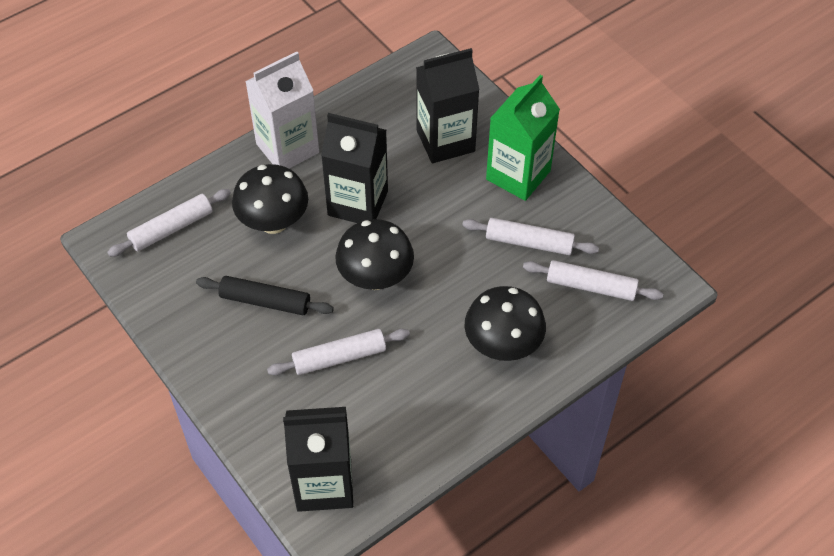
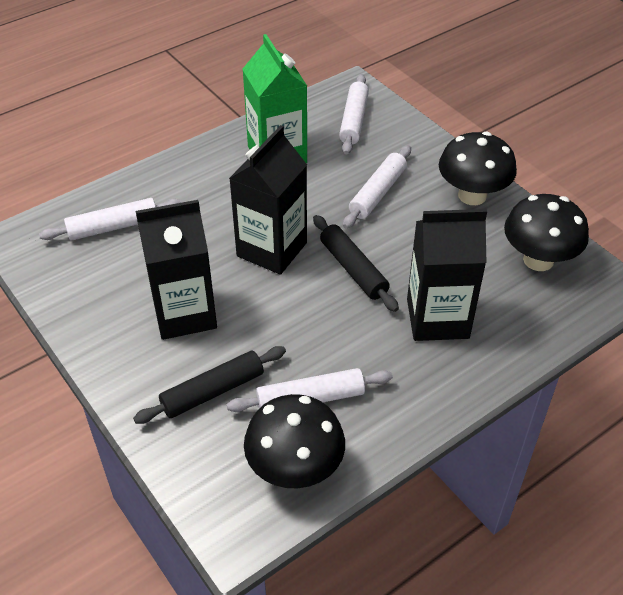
black rolling pin: 1 -> 2
white carton: 1 -> 0

